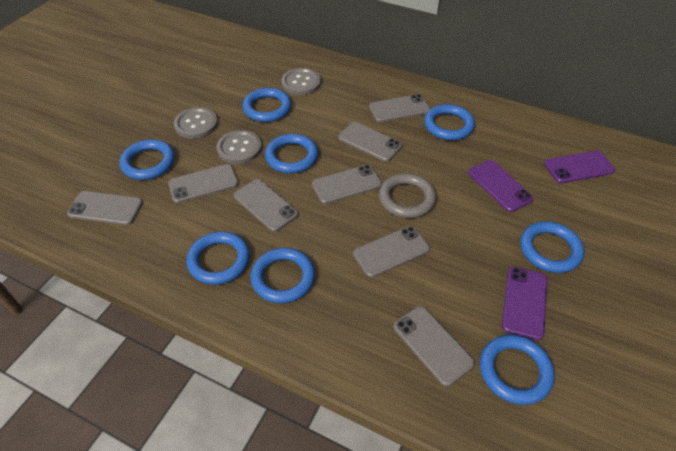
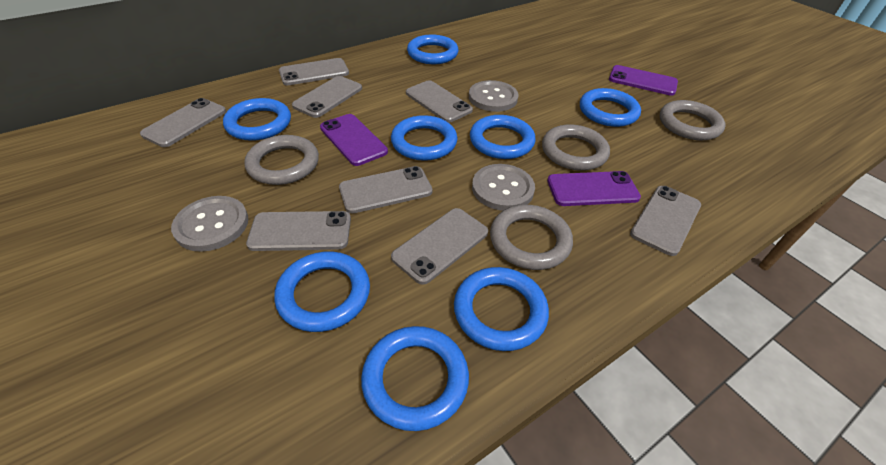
grey ring: 1 -> 4

